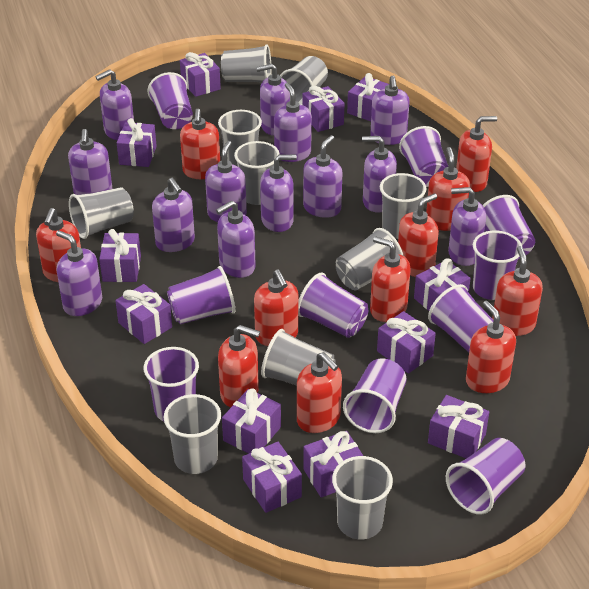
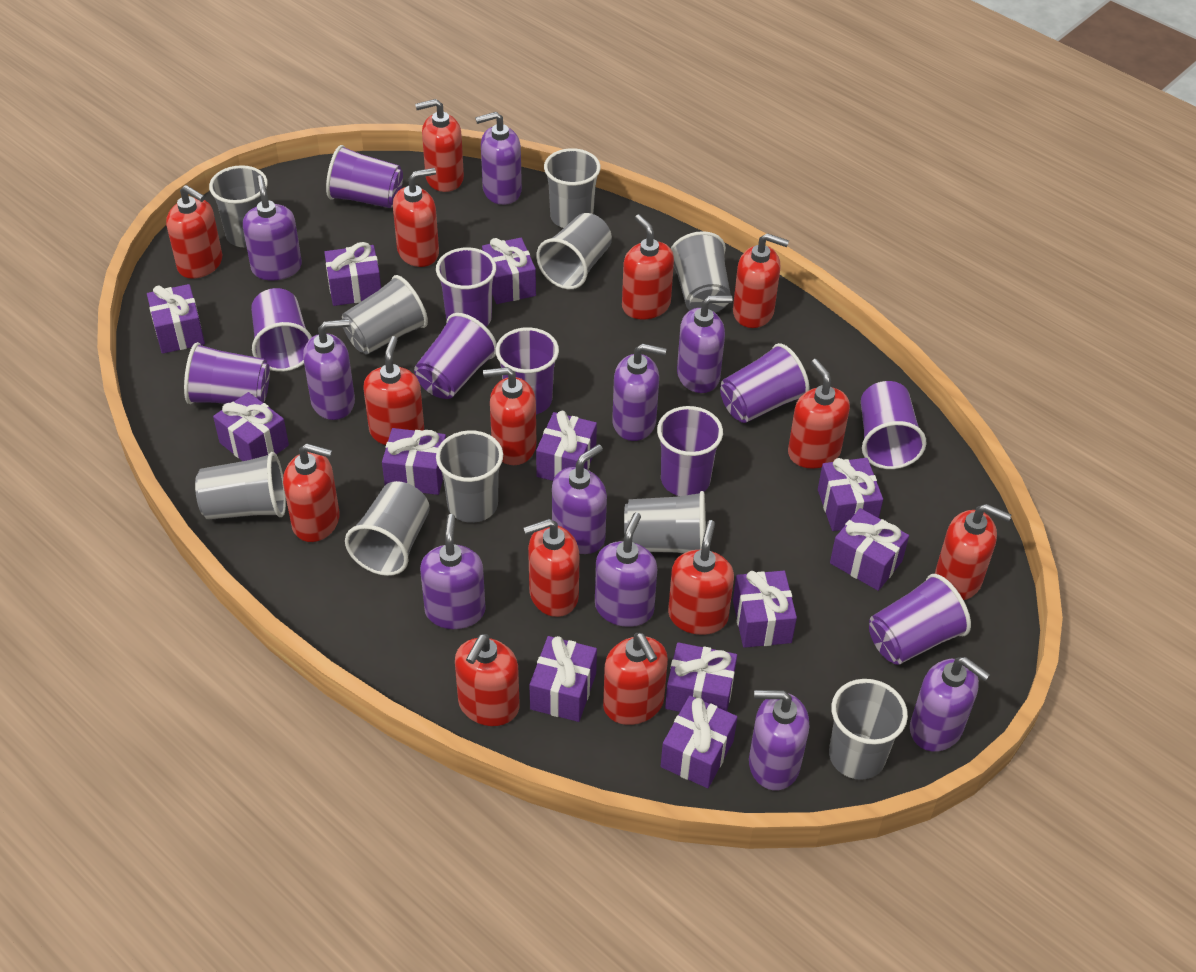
purple soap dispenser: 13 -> 10
red soap dispenser: 11 -> 14

